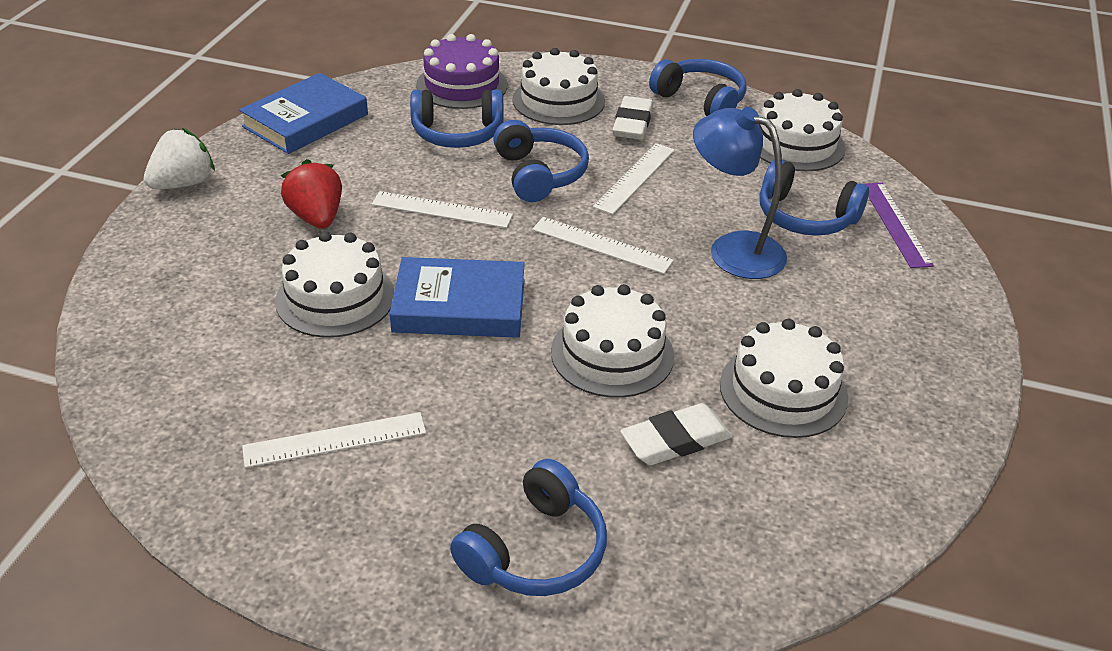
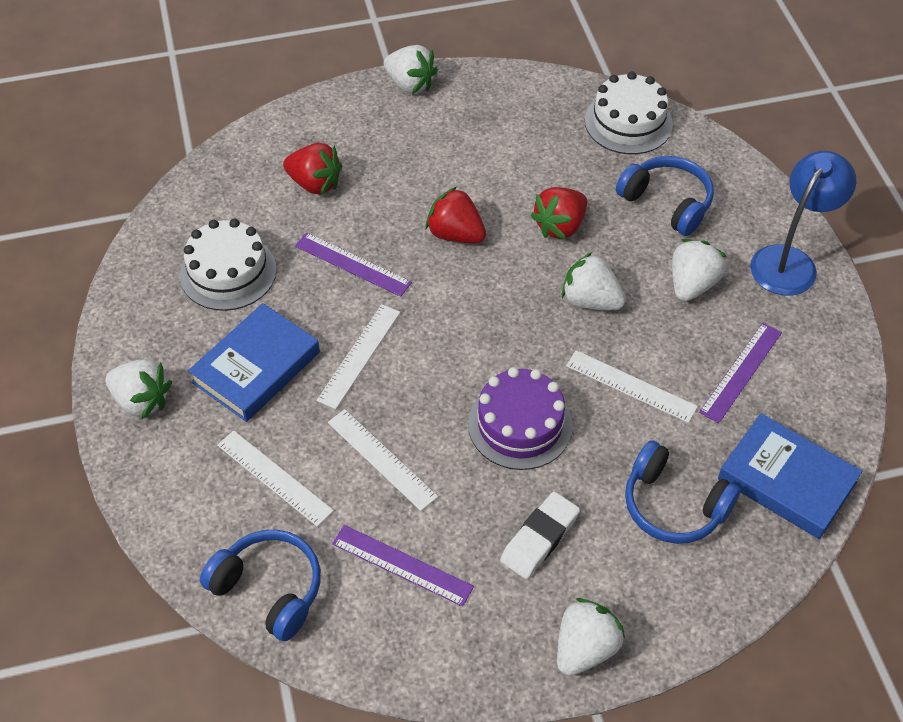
blue headphones: 5 -> 3
purple ruler: 1 -> 3
red strawberry: 1 -> 3
white cake: 5 -> 2
white eraser: 2 -> 1
white strawberry: 1 -> 5

